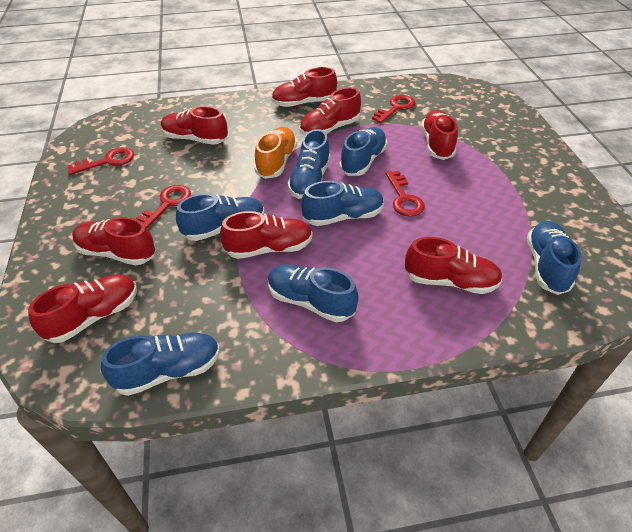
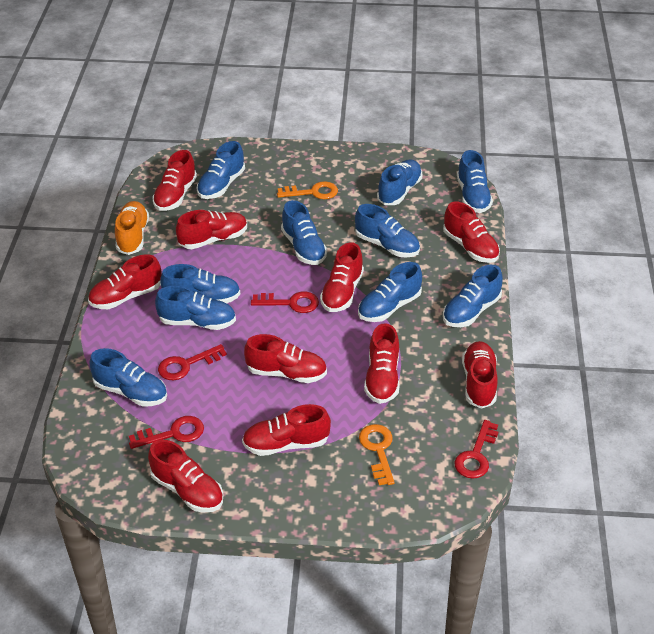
blue shoe: 7 -> 10
orange key: 0 -> 2
red shoe: 8 -> 10

